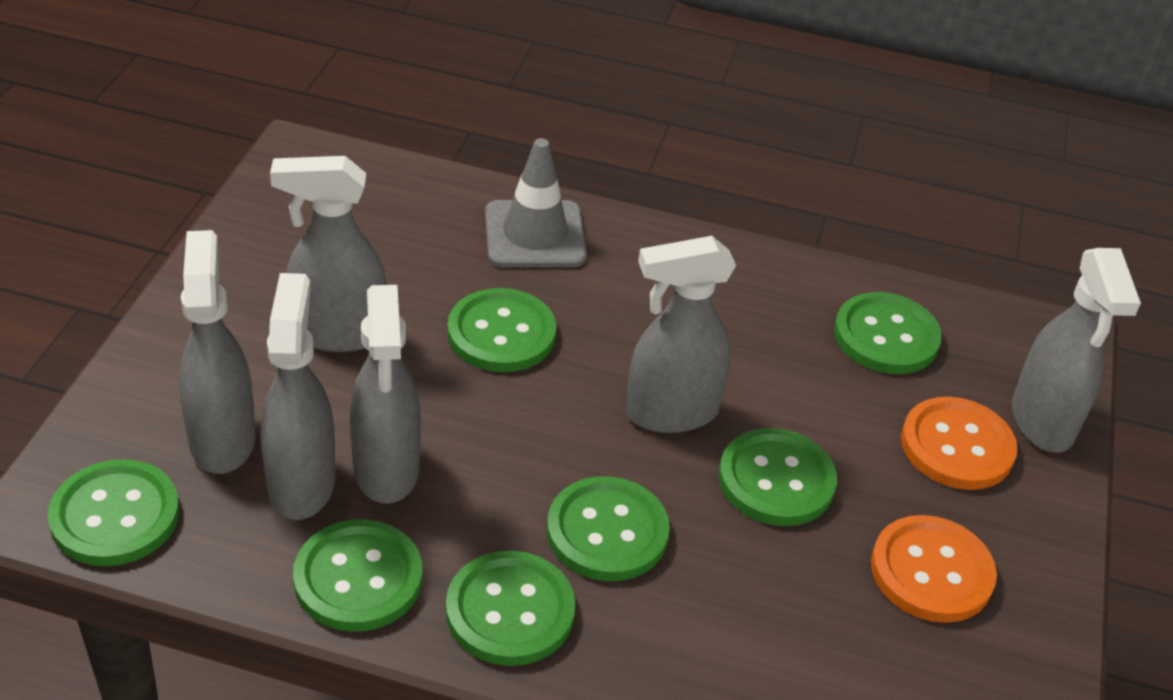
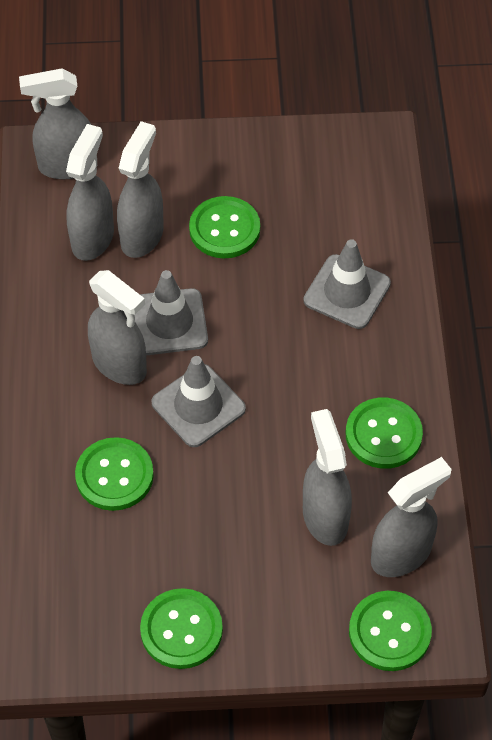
green button: 7 -> 5
grey traffic cone: 1 -> 3
orange button: 2 -> 0

